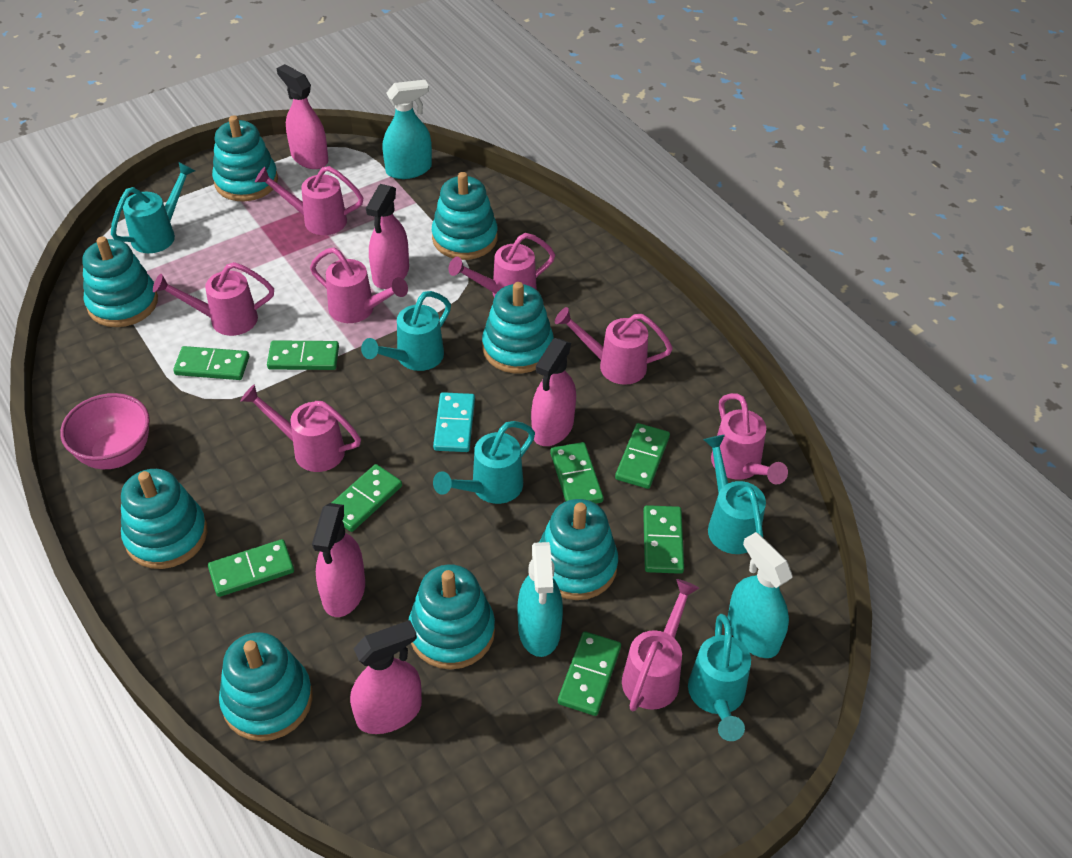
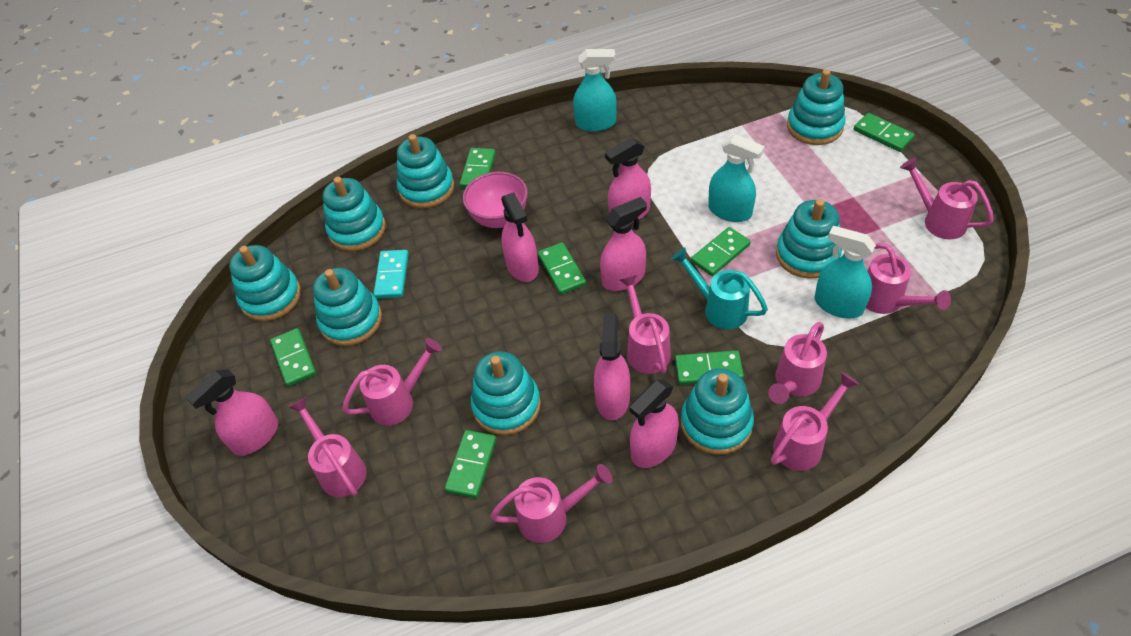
green domino: 8 -> 7
pink spray bottle: 5 -> 6
turquoise watering can: 5 -> 1

